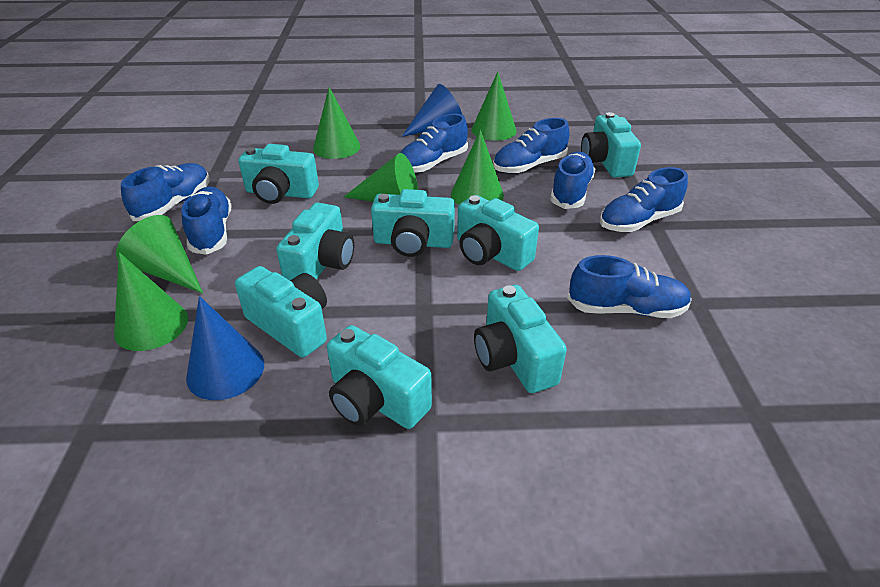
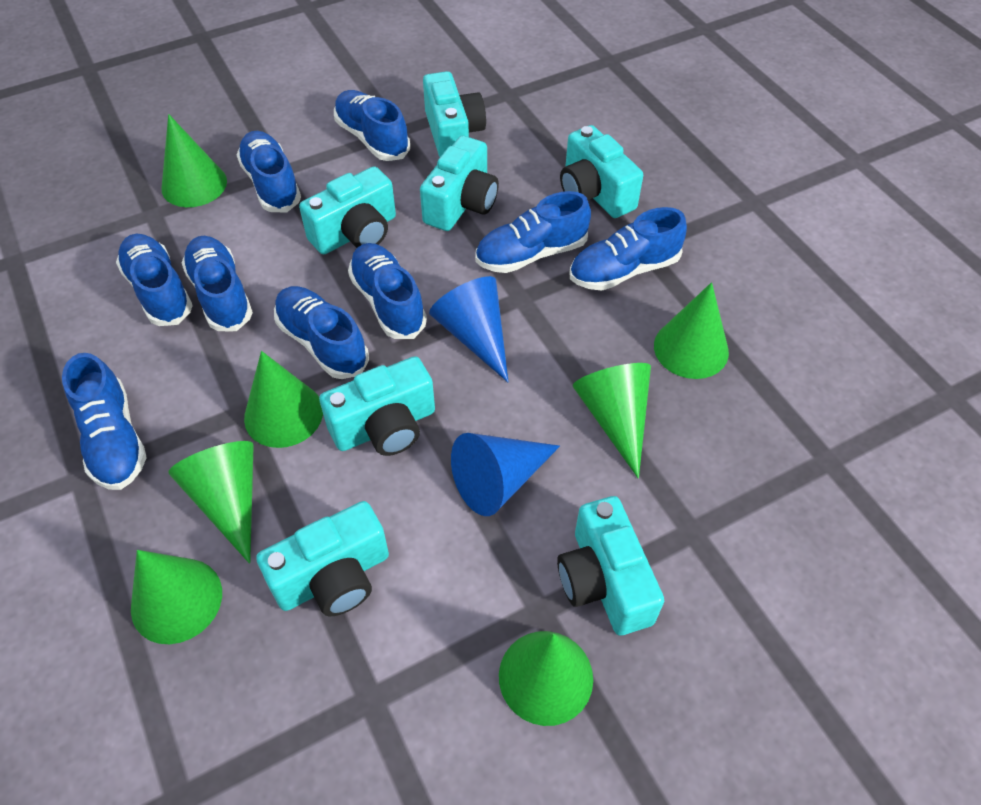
blue shoe: 7 -> 9
green cone: 6 -> 7
turquoise camera: 8 -> 7

